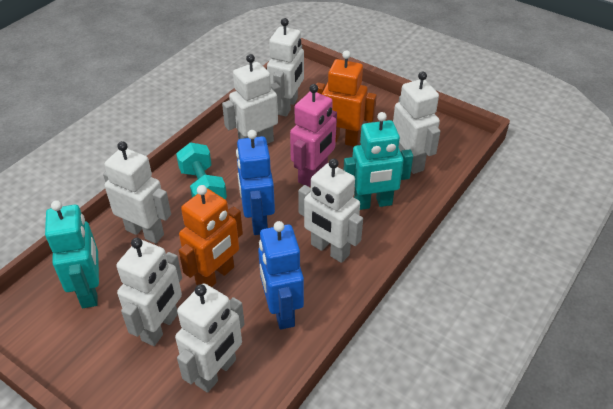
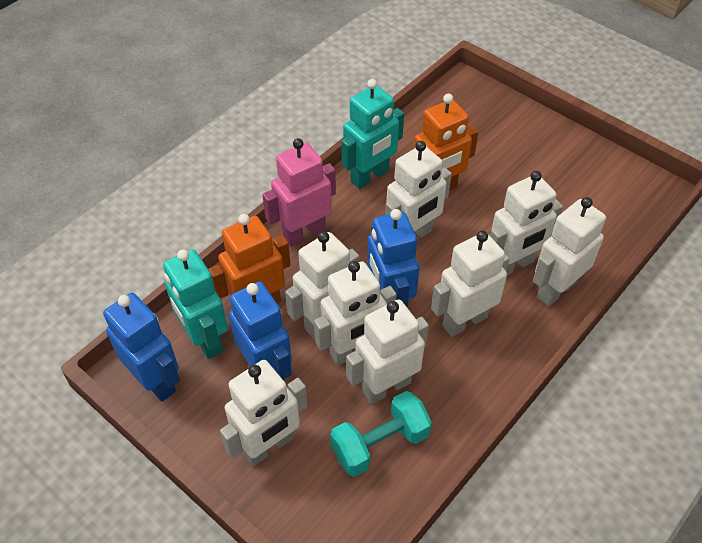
blue robot: 2 -> 3
white robot: 7 -> 8

